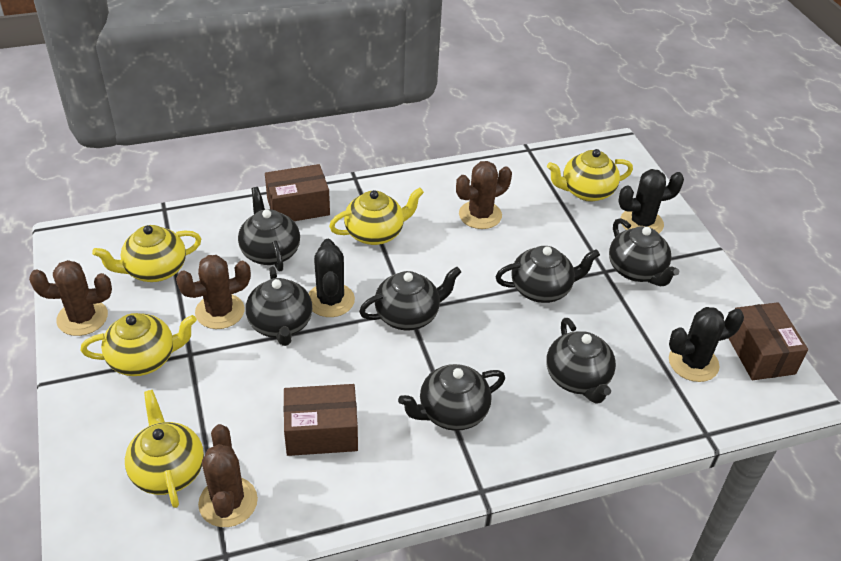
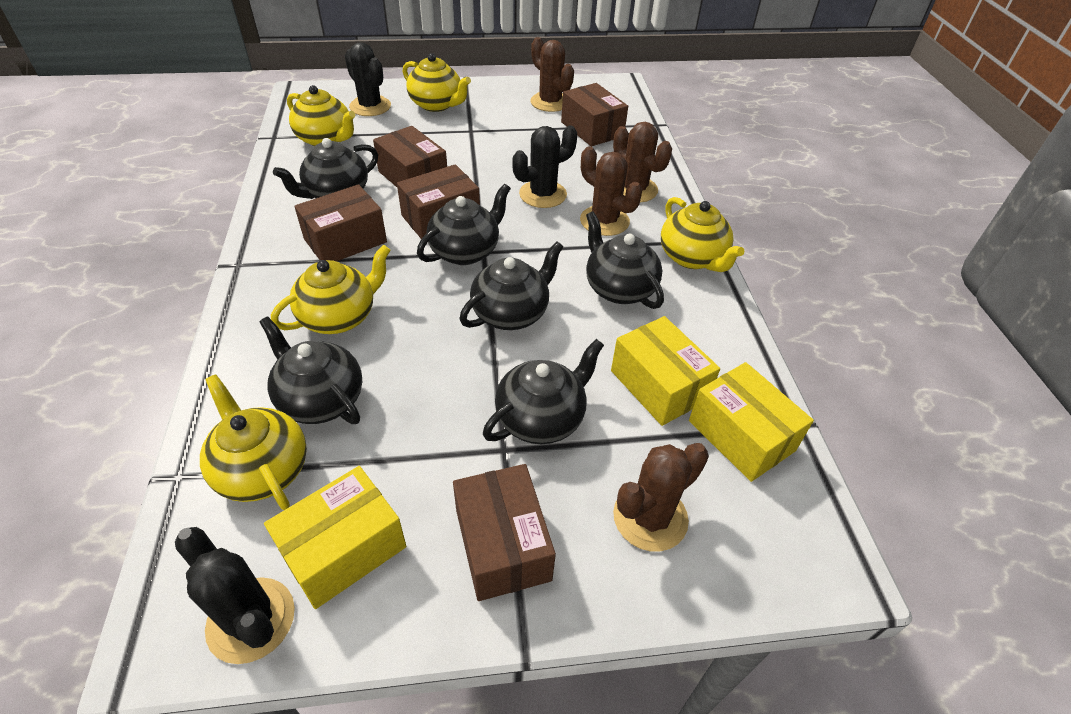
black teapot: 7 -> 6
brown box: 3 -> 5
yellow box: 0 -> 3

